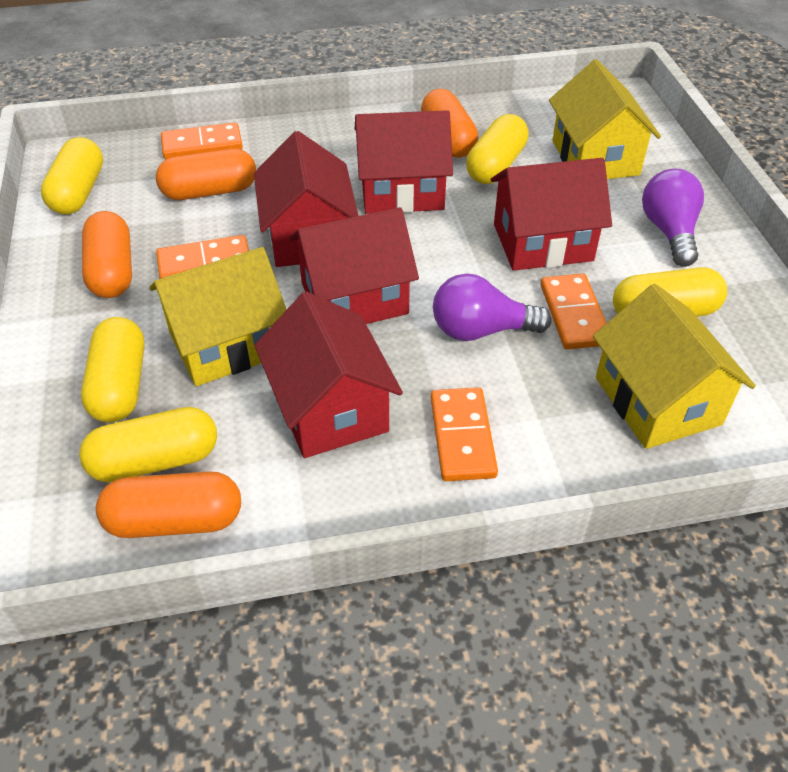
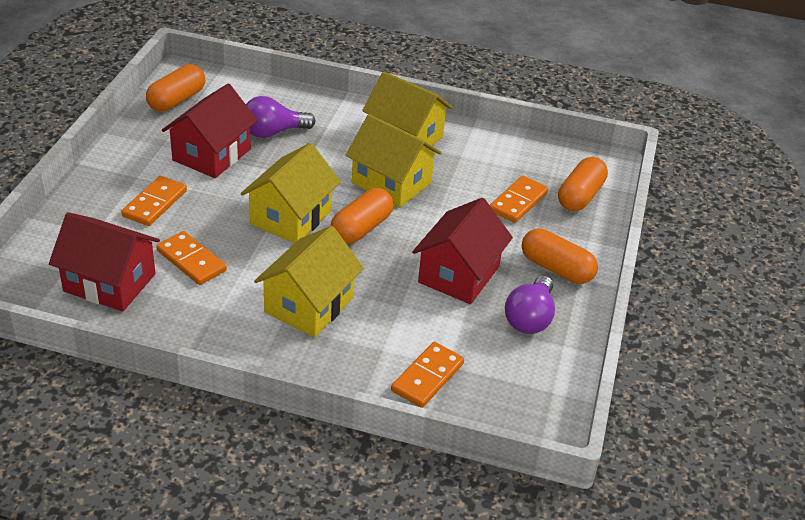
red house: 5 -> 3
yellow capsule: 5 -> 0
yellow house: 3 -> 4

